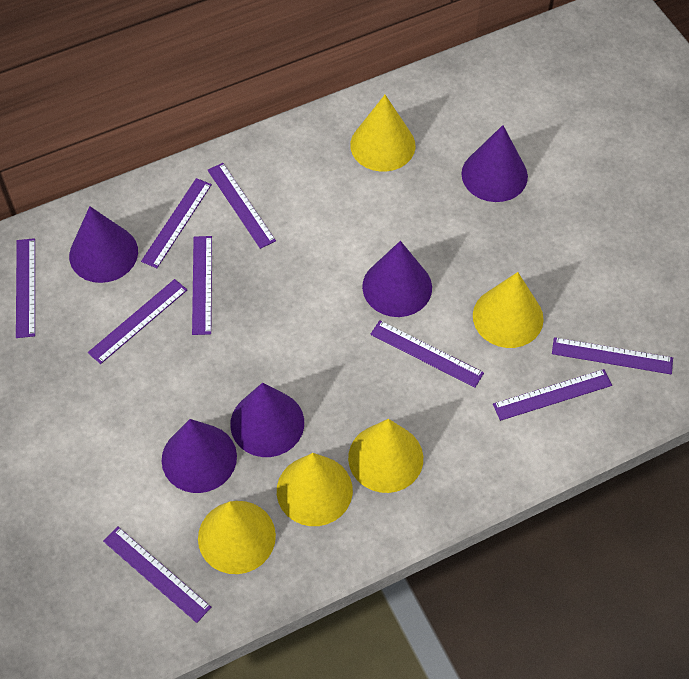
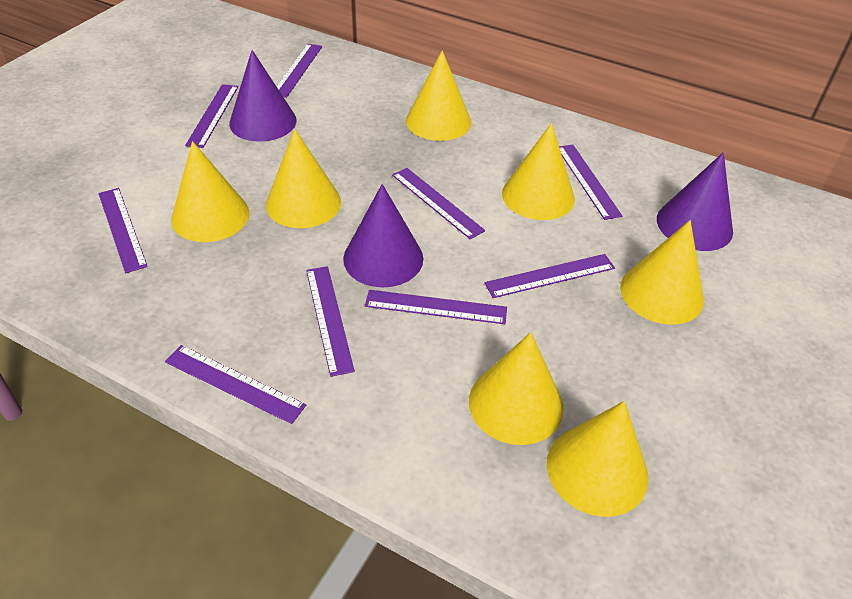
purple cone: 5 -> 3
yellow cone: 5 -> 7

